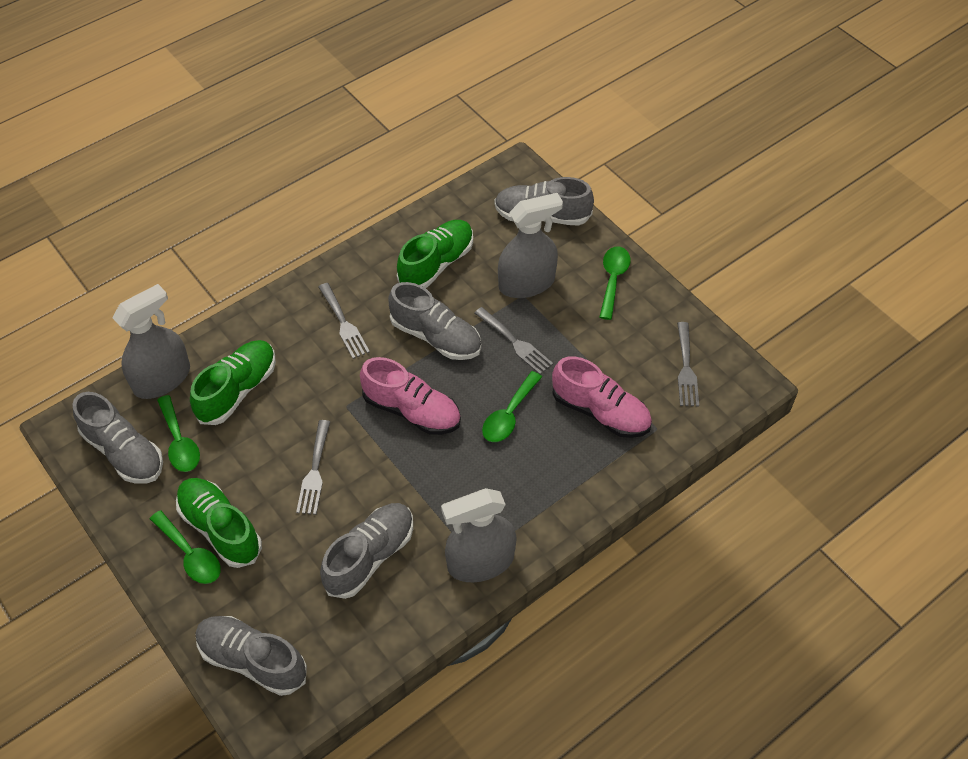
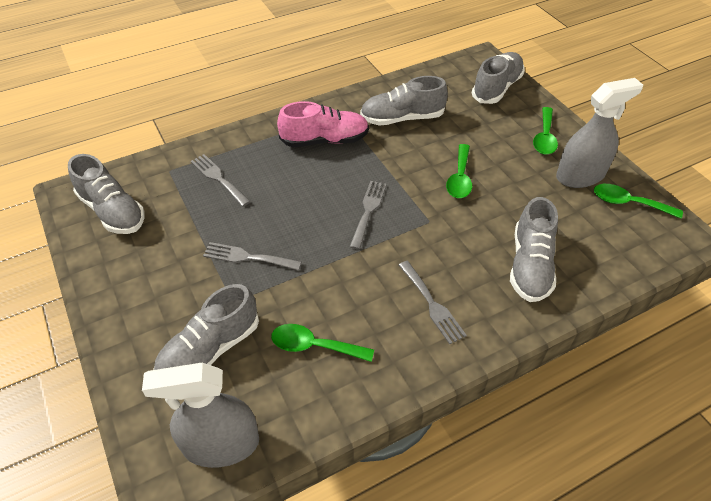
green shoe: 3 -> 0
grey spray bottle: 3 -> 2
pink shoe: 2 -> 1

